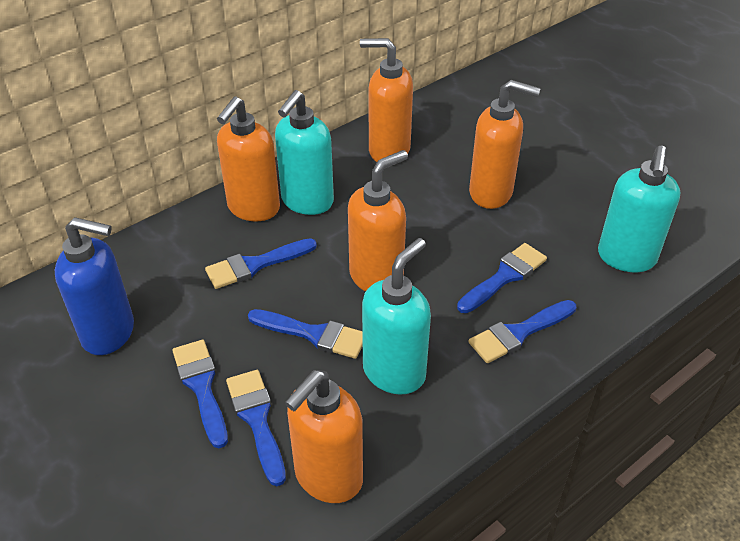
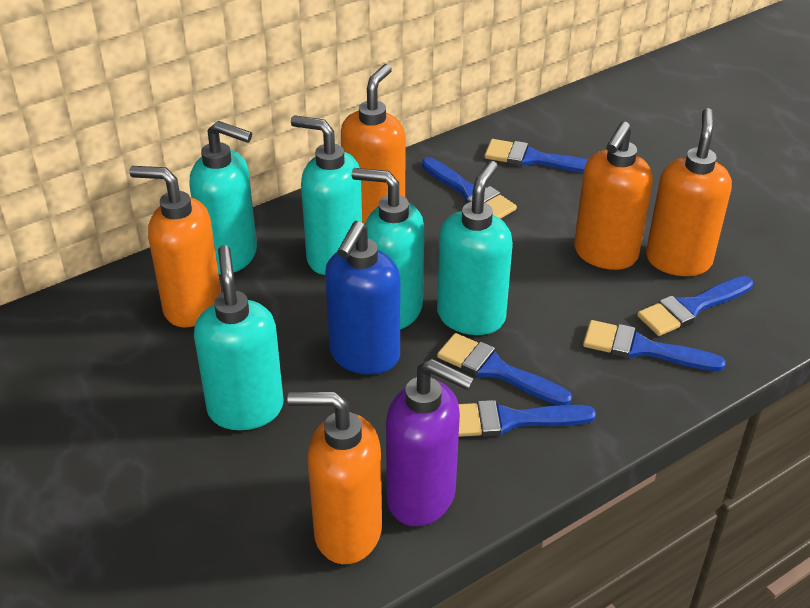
purple soap dispenser: 0 -> 1
turquoise soap dispenser: 3 -> 5

